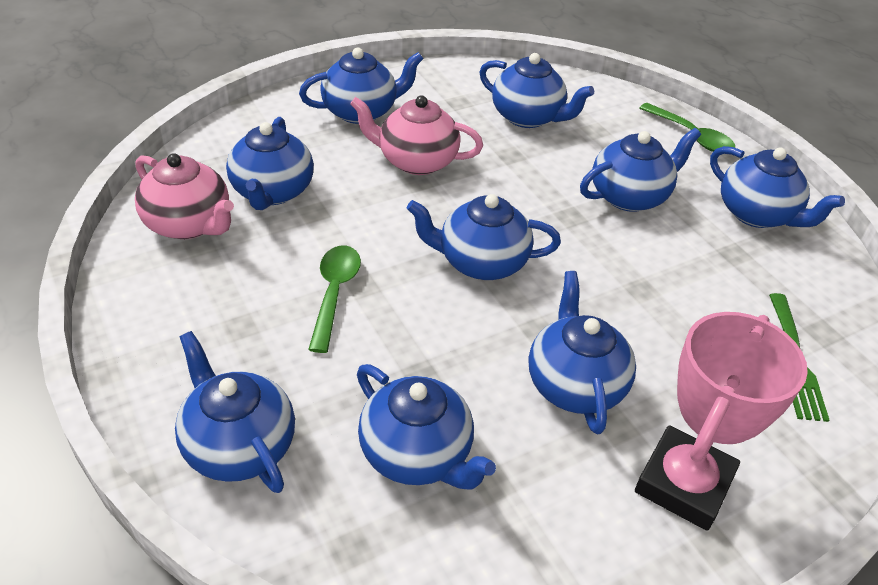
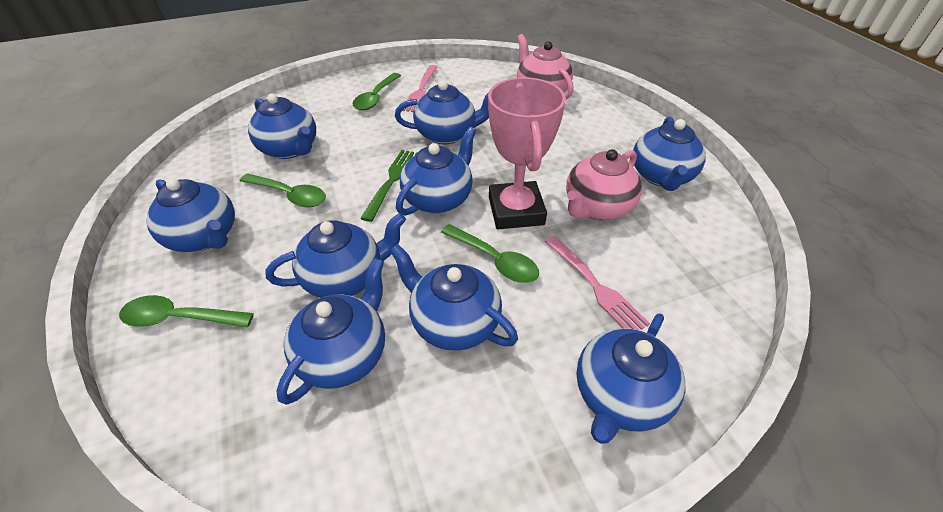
green spoon: 2 -> 4
pink fork: 0 -> 2

